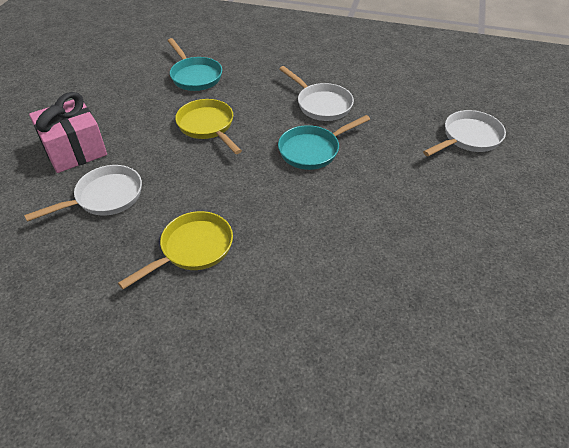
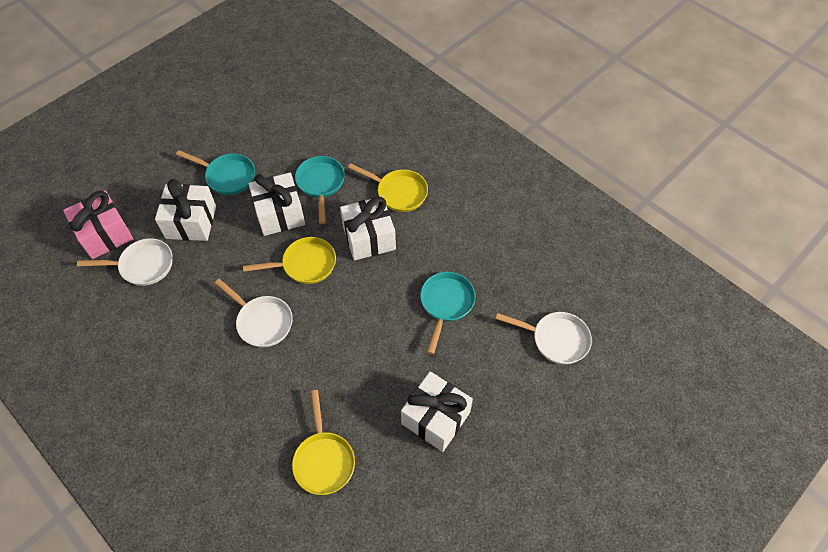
turquoise pan: 2 -> 3
white gift: 0 -> 4
yellow pan: 2 -> 3

